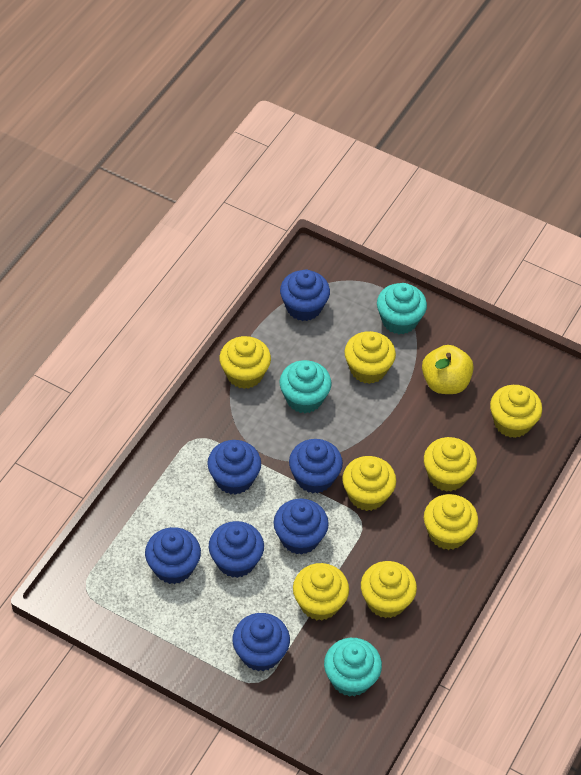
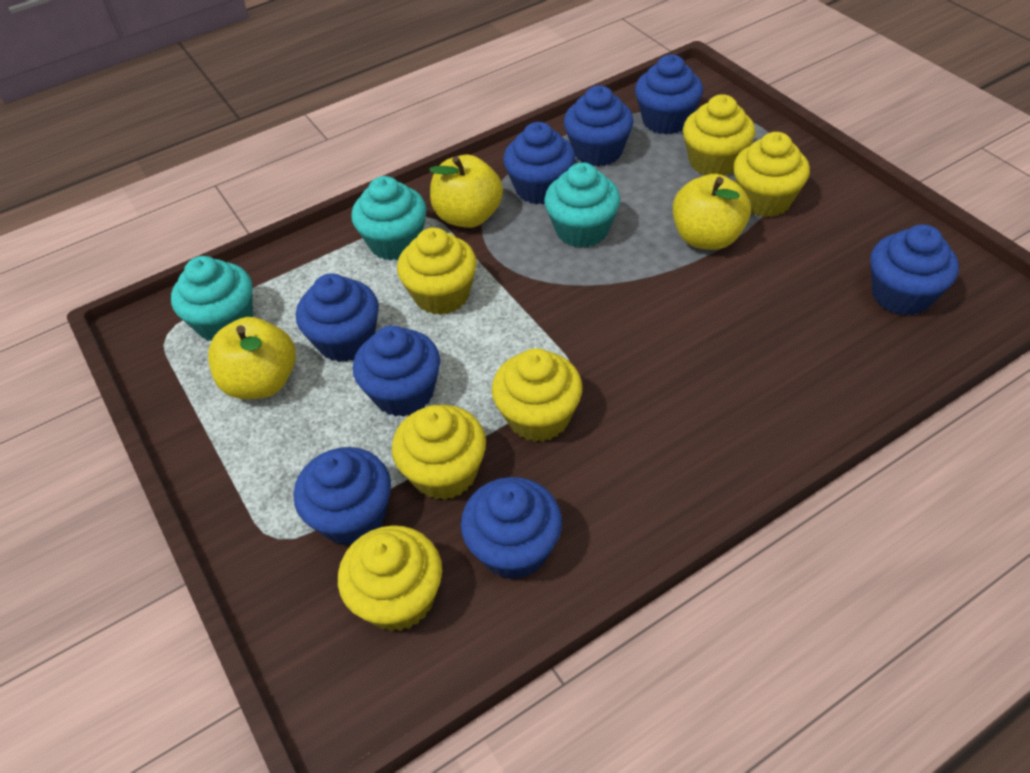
blue cupcake: 7 -> 8
yellow apple: 1 -> 3
yellow cupcake: 8 -> 6

